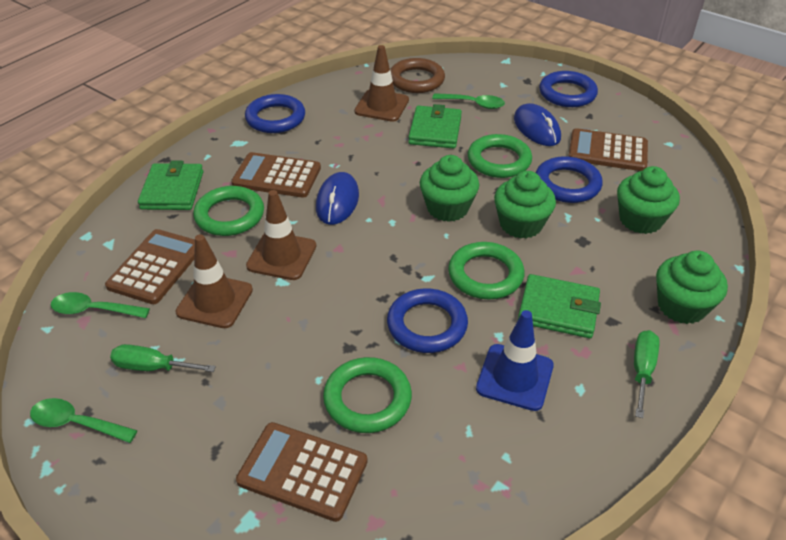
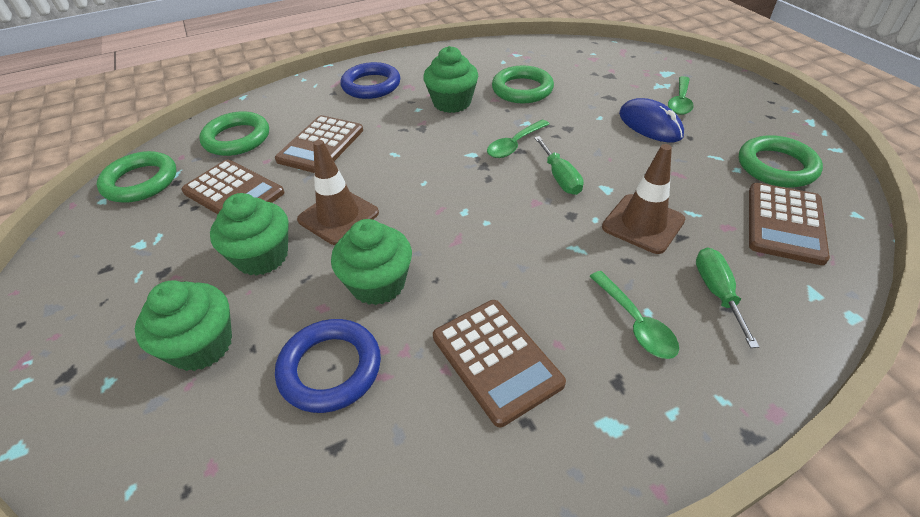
blue mouse: 2 -> 1
blue ring: 4 -> 2
blue traffic cone: 1 -> 0
brown ring: 1 -> 0
brown traffic cone: 3 -> 2
green wallet: 3 -> 0

